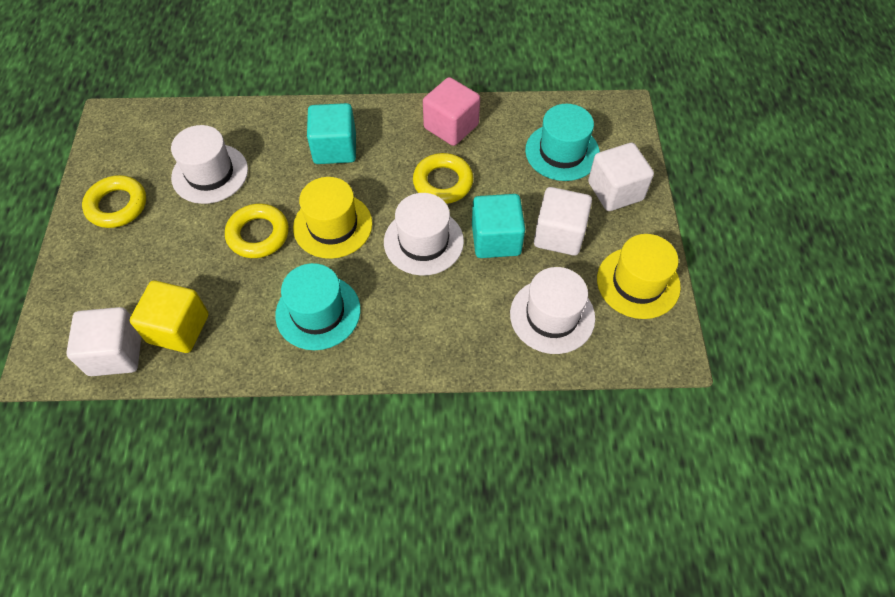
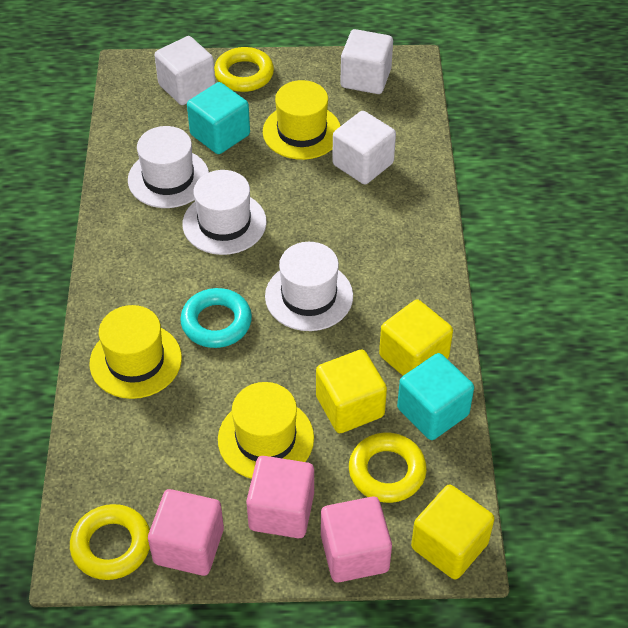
pink cube: 1 -> 3
turquoise hat: 2 -> 0
turquoise ring: 0 -> 1
yellow cube: 1 -> 3
yellow hat: 2 -> 3

